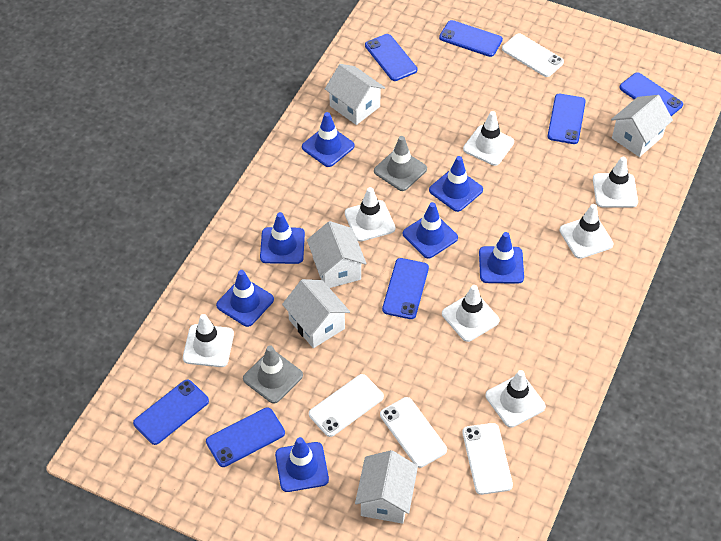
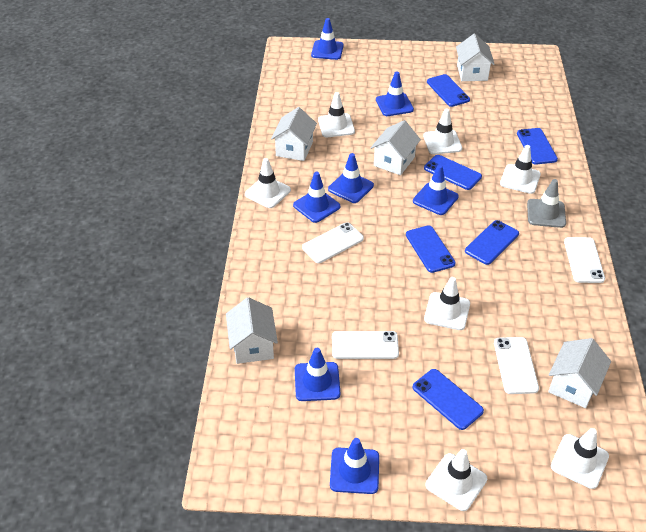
blue phone: 7 -> 6
grey traffic cone: 2 -> 1

